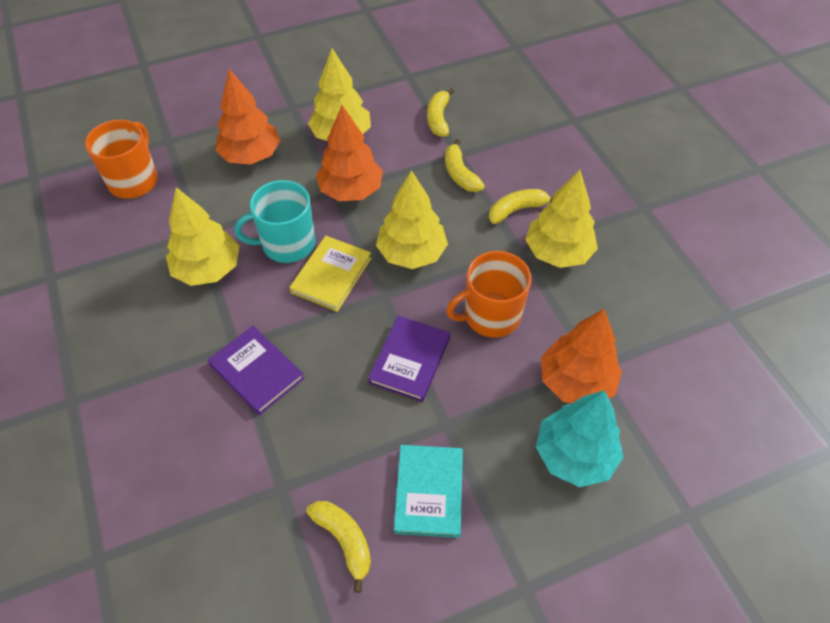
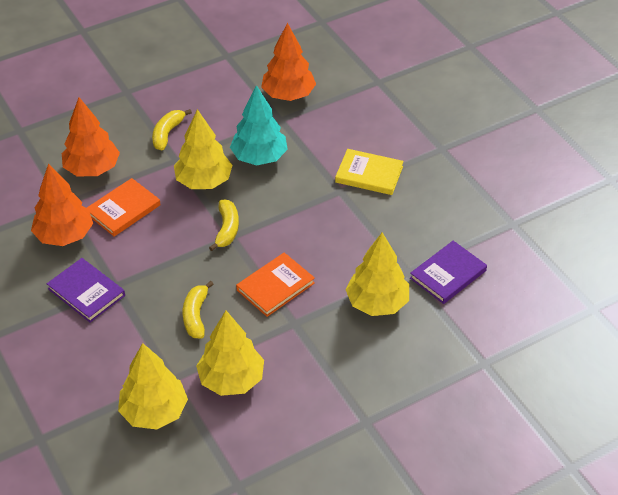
orange book: 0 -> 2
orange mug: 2 -> 0
turquoise book: 1 -> 0
turquoise mug: 1 -> 0
yellow banana: 4 -> 3

